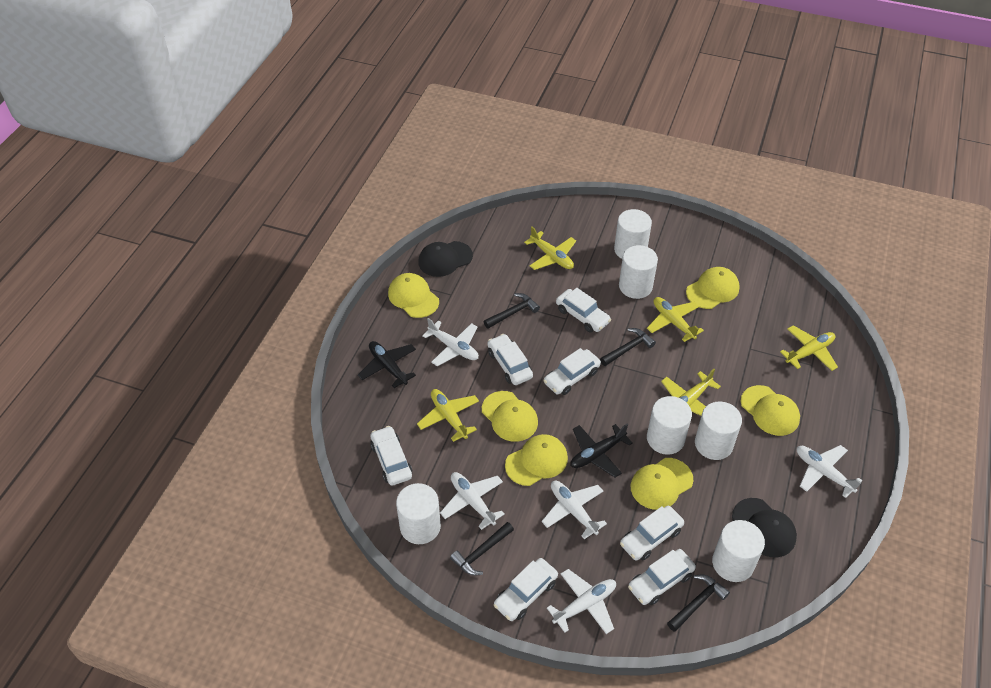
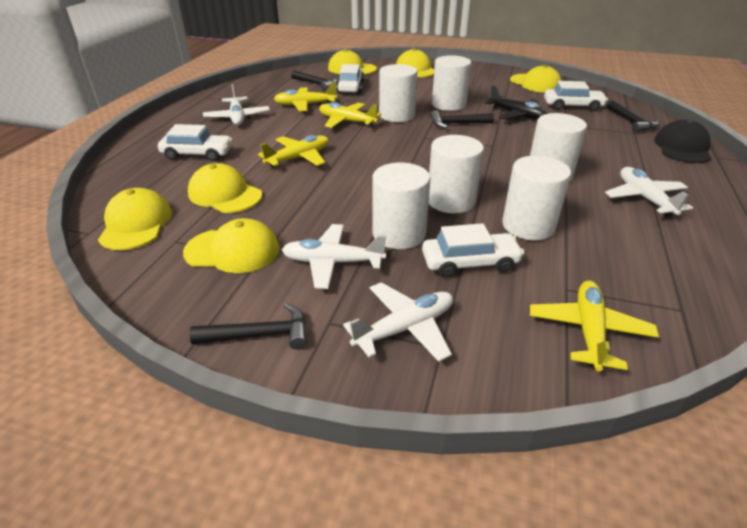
black cap: 2 -> 1
black plane: 2 -> 1
white car: 7 -> 4
white plane: 5 -> 4
yellow plane: 5 -> 4

